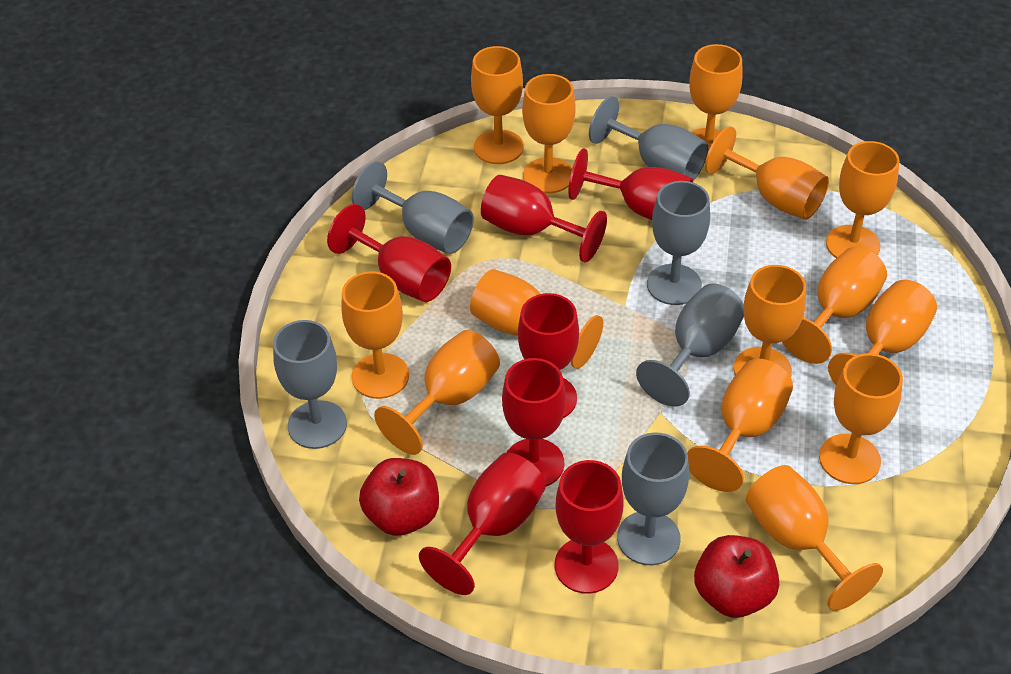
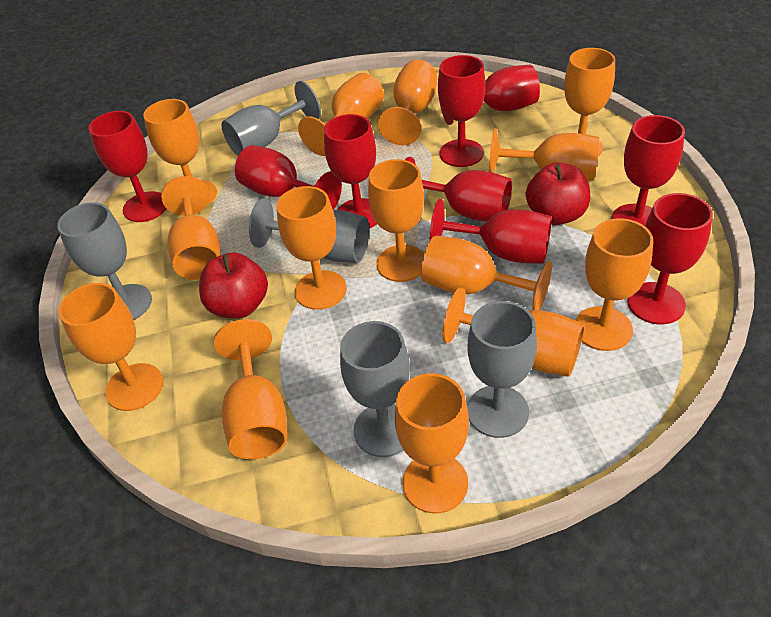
grey goblet: 6 -> 5
red goblet: 7 -> 9

